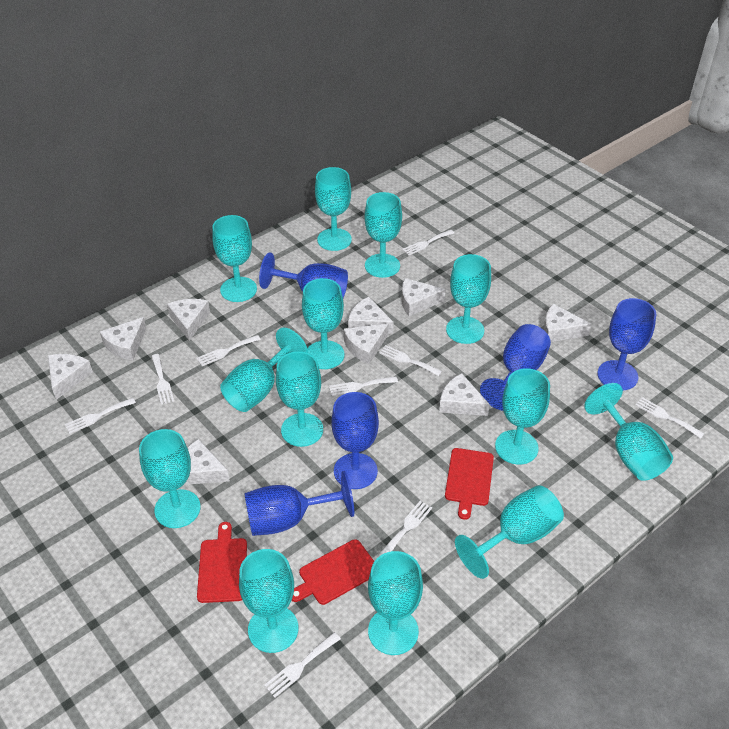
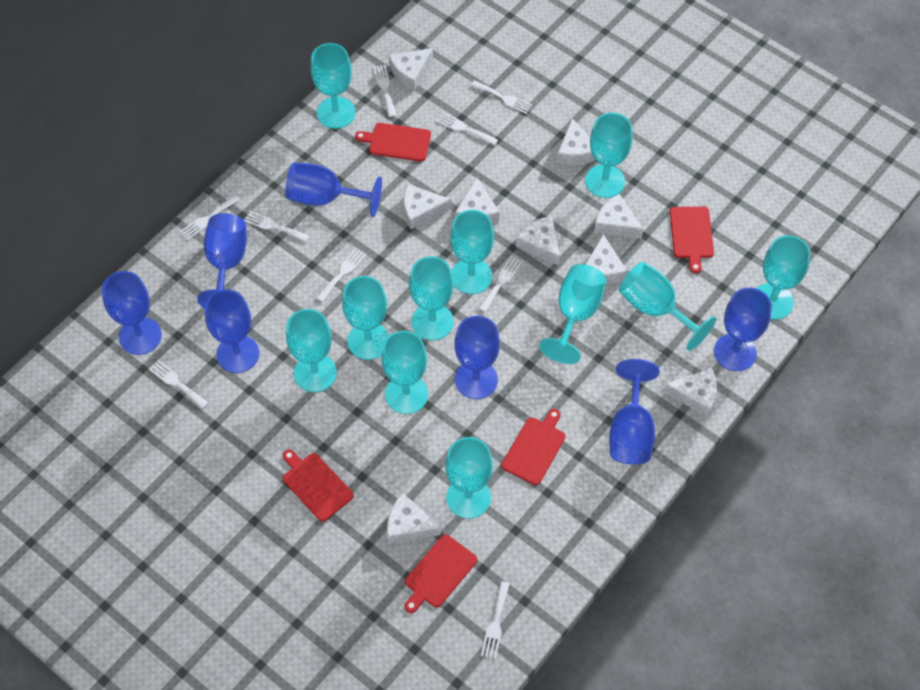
blue goblet: 5 -> 7
red cutting board: 3 -> 5
turquoise goblet: 13 -> 11

